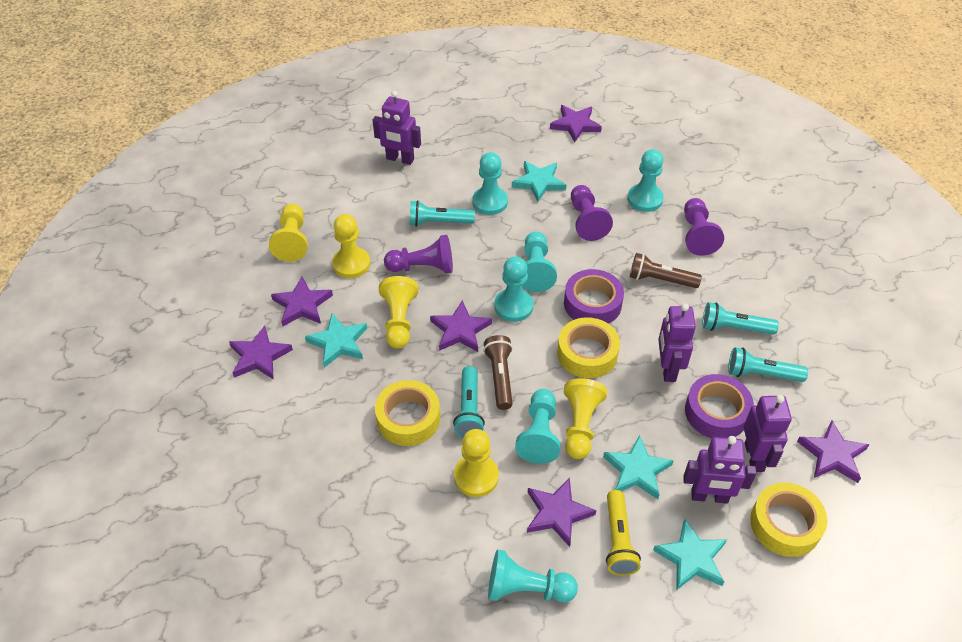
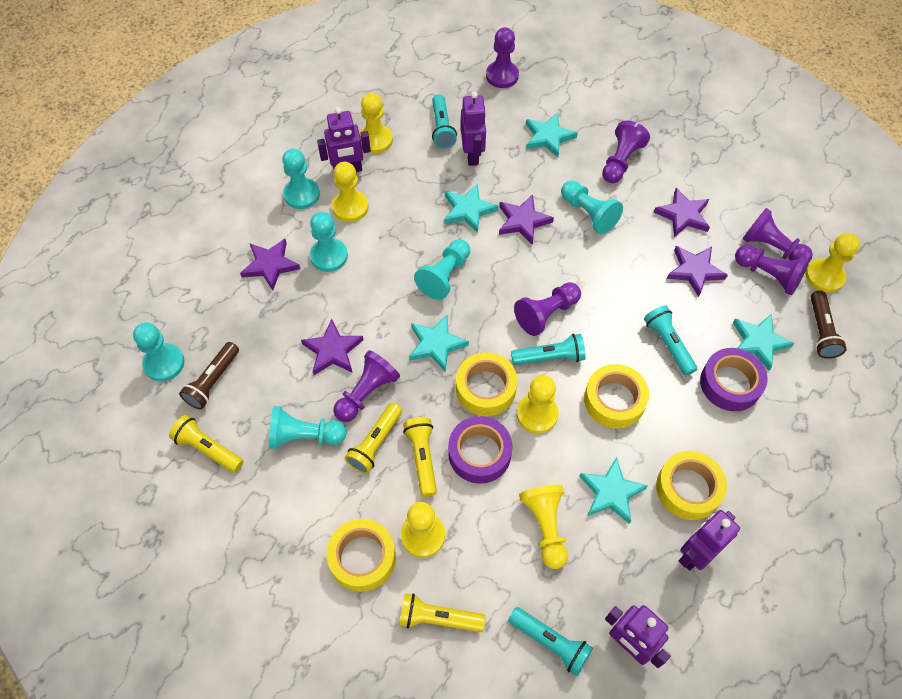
purple pawn: 3 -> 6
purple star: 6 -> 5
turquoise star: 4 -> 5
yellow flashlight: 1 -> 4
yellow pawn: 5 -> 6
yellow tape: 3 -> 4

